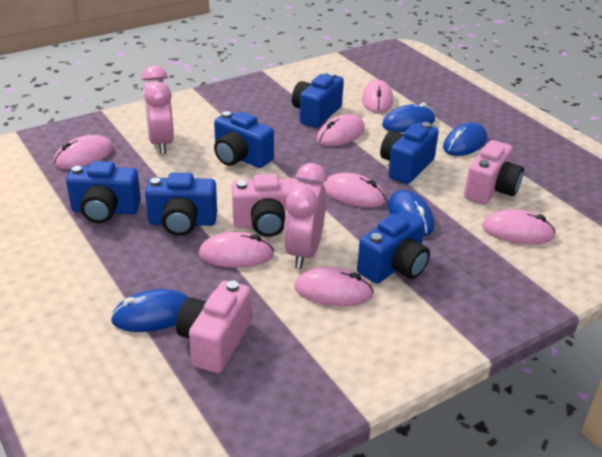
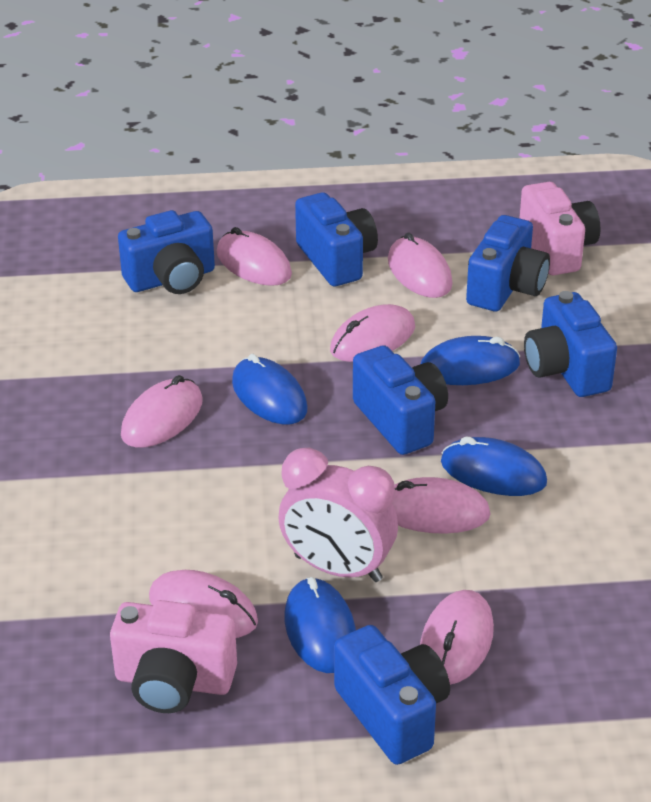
pink camera: 3 -> 2
pink clock: 2 -> 1

